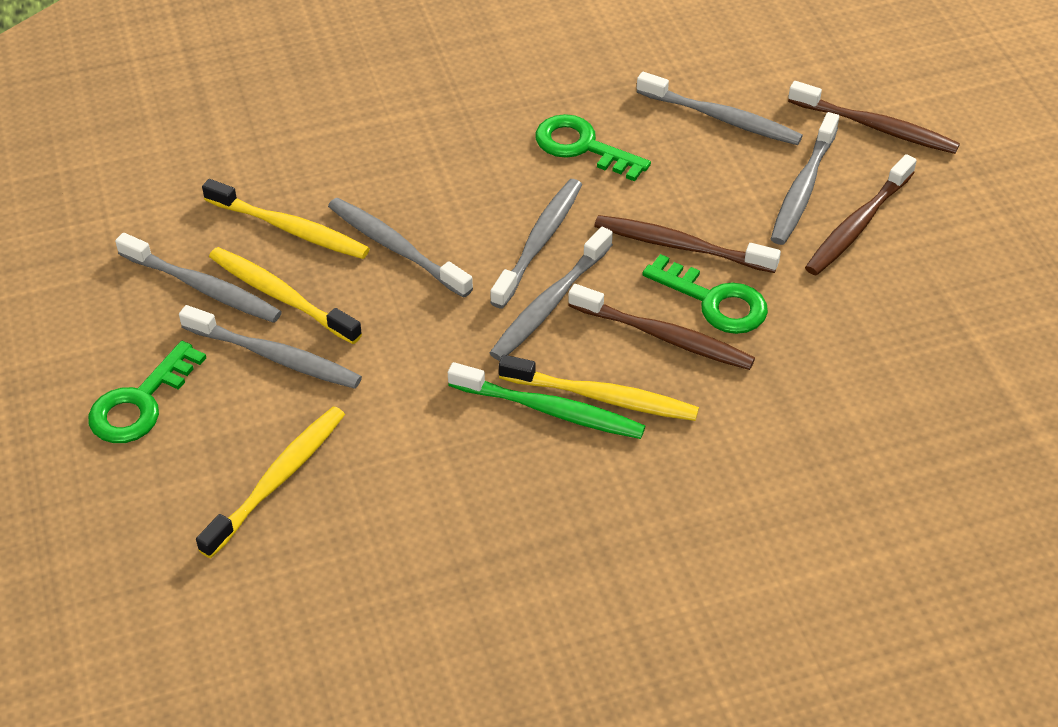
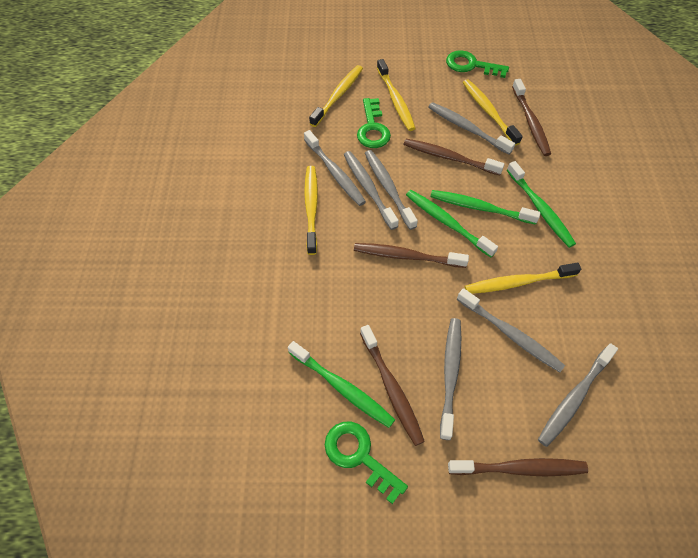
brown toothbrush: 4 -> 5
green toothbrush: 1 -> 4
yellow toothbrush: 4 -> 5

